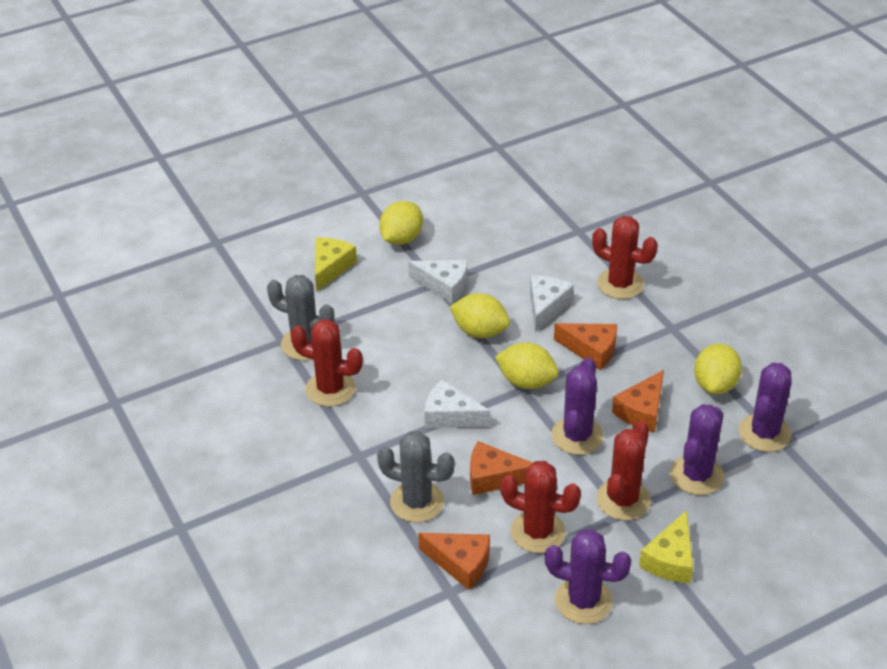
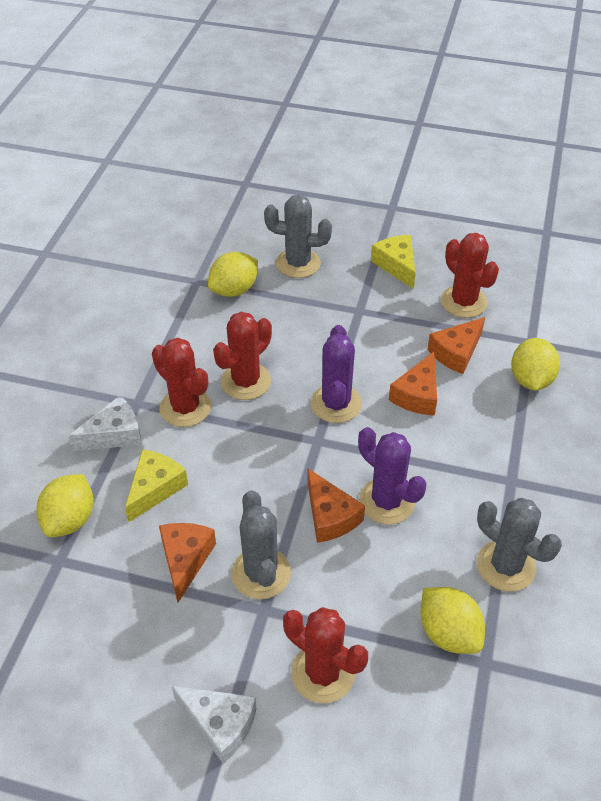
grey cactus: 2 -> 3
purple cactus: 4 -> 2
white cheese: 3 -> 2

